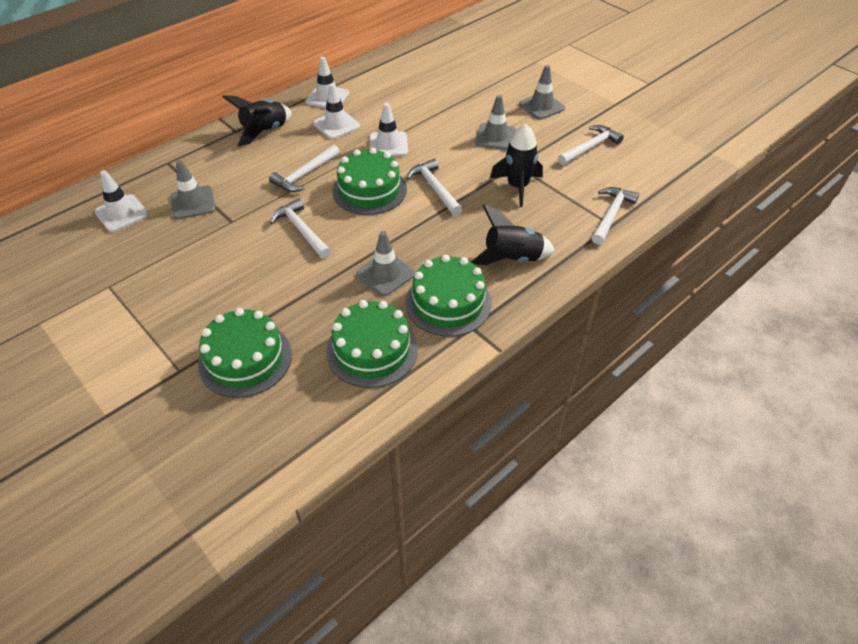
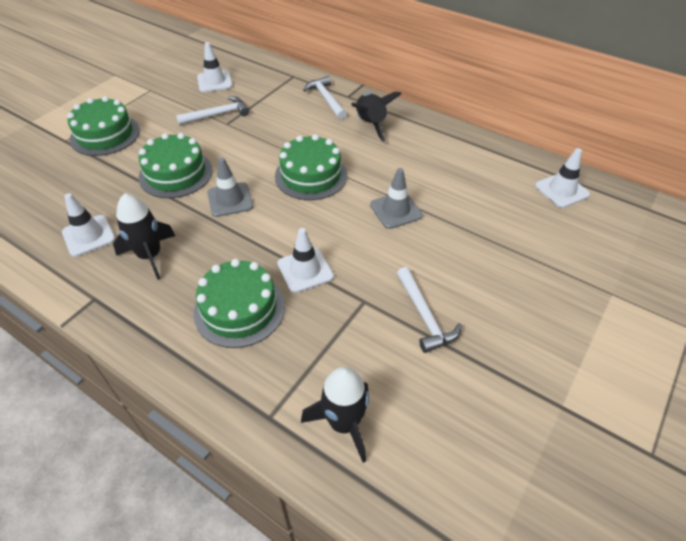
grey traffic cone: 4 -> 2
white hammer: 5 -> 3

